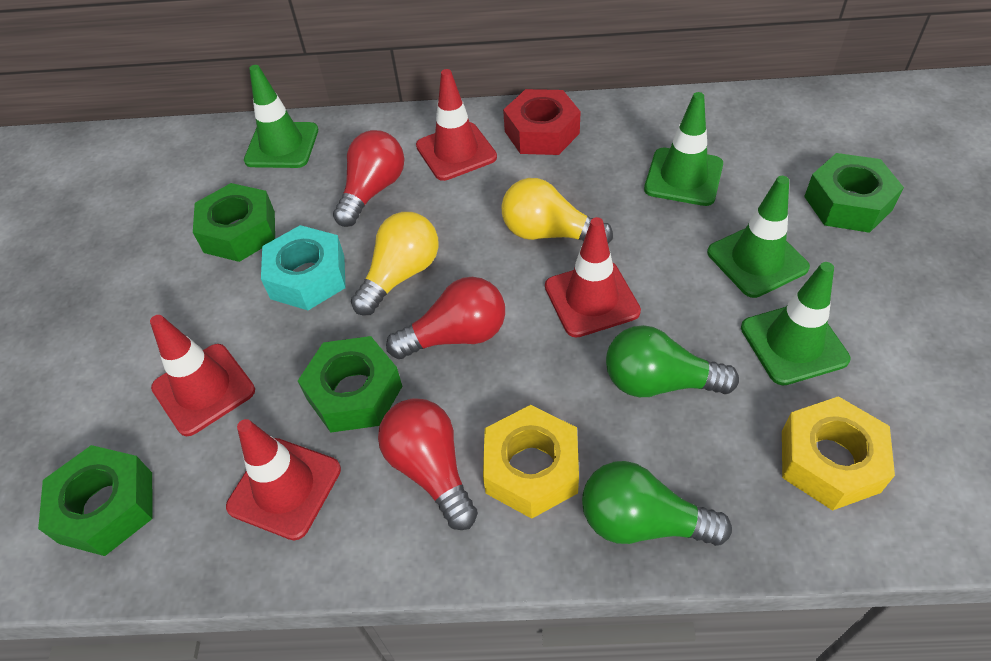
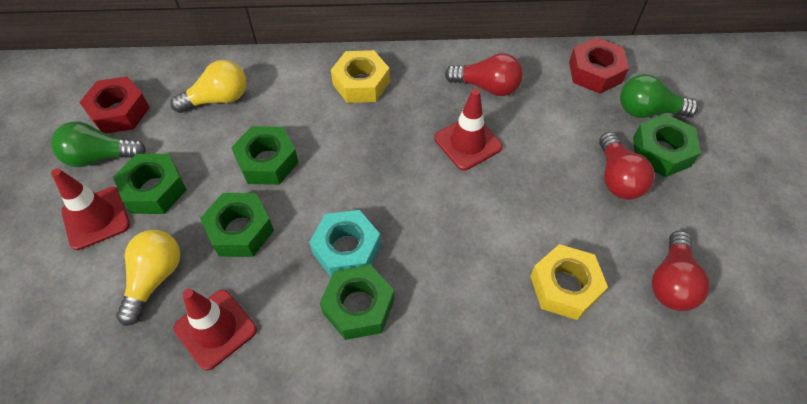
green nut: 4 -> 5
green traffic cone: 4 -> 0
red nut: 1 -> 2
red traffic cone: 4 -> 3

